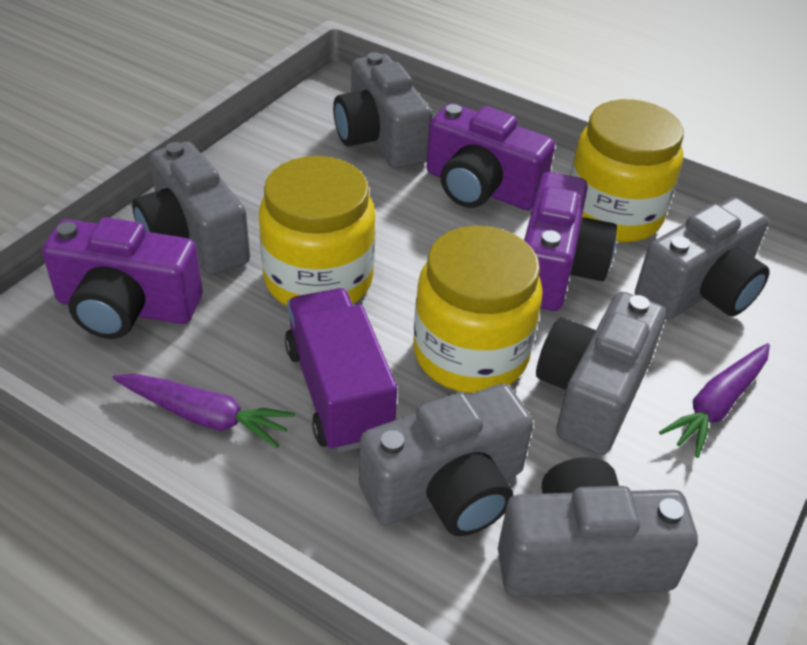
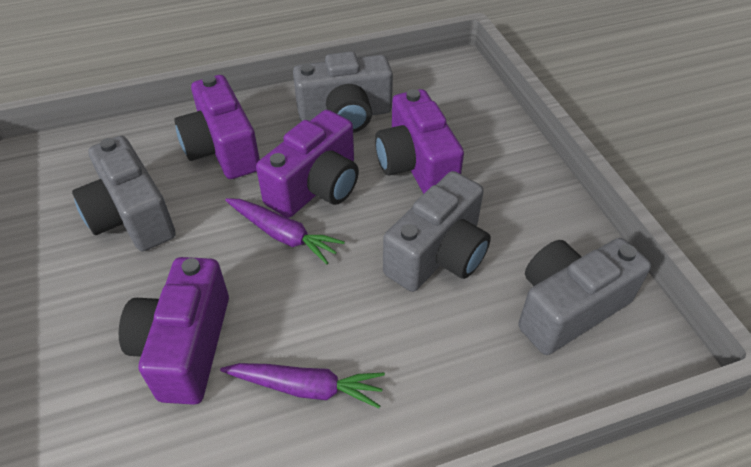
grey camera: 6 -> 4
purple camera: 3 -> 4
purple truck: 1 -> 0
yellow jar: 3 -> 0

